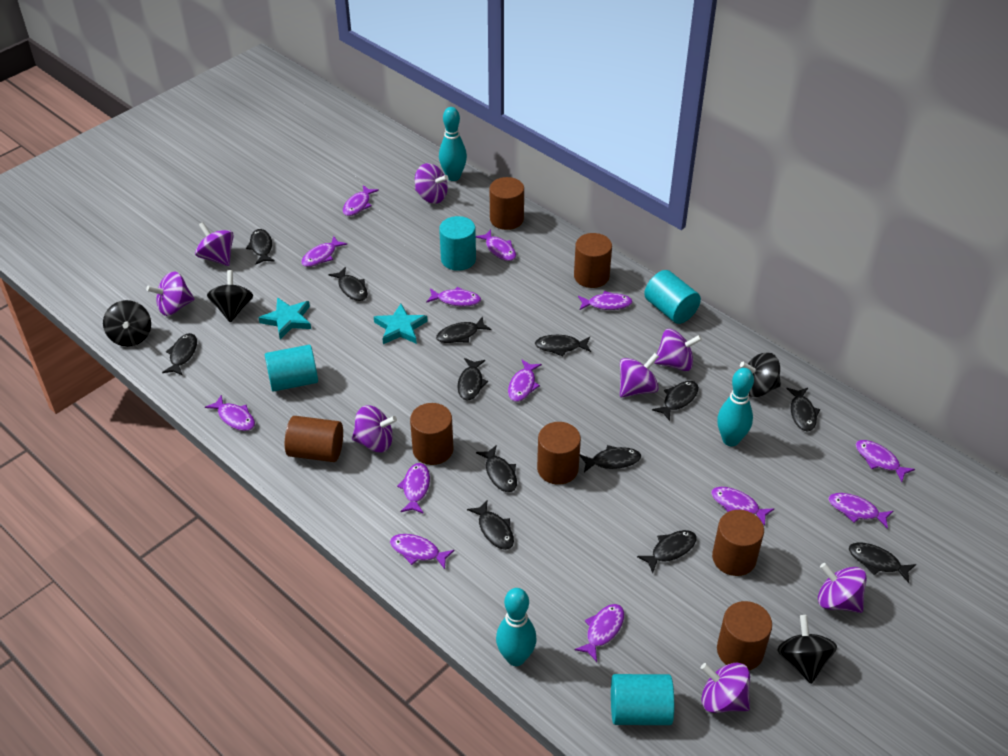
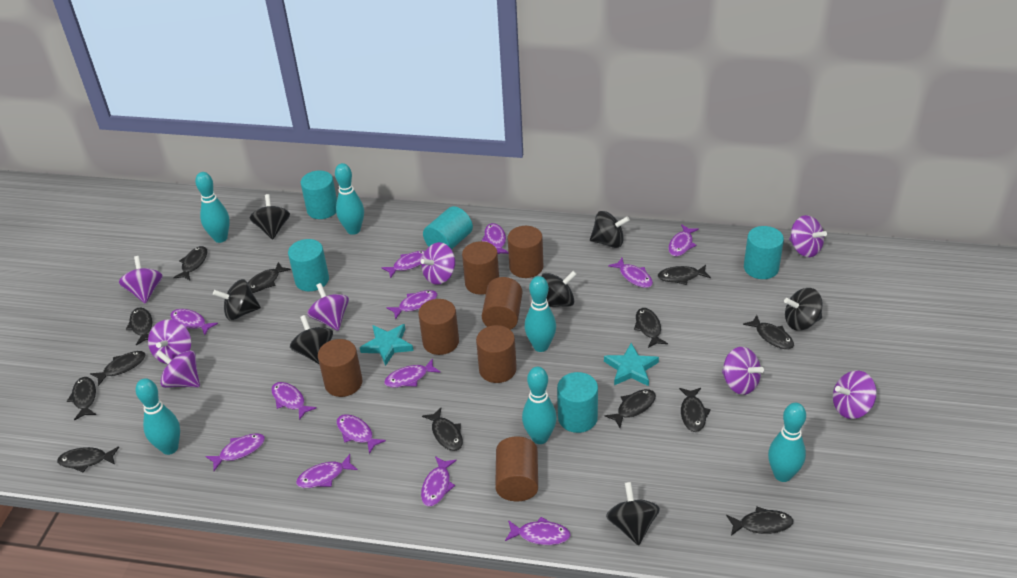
black spinning top: 4 -> 7
turquoise bowling pin: 3 -> 6
turquoise cylinder: 4 -> 5

